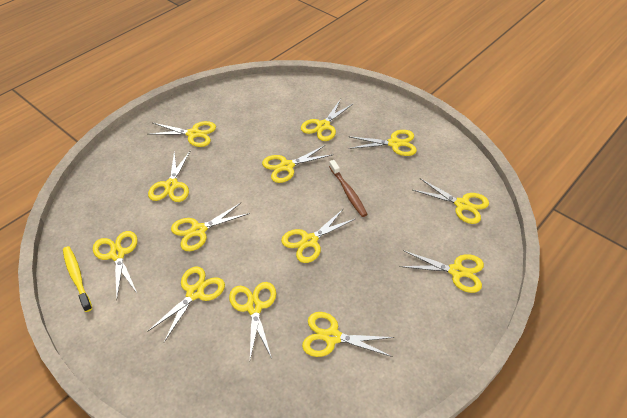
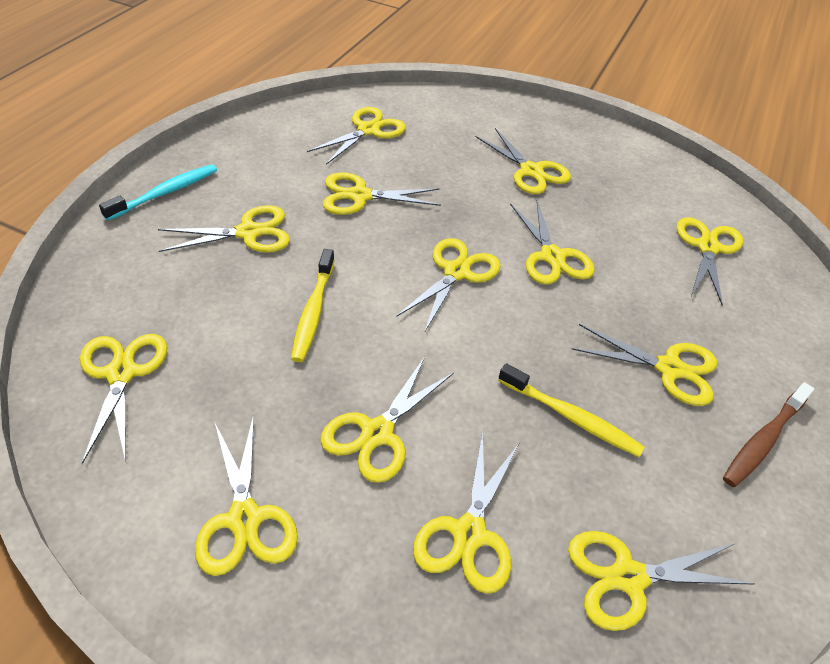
turquoise toothbrush: 0 -> 1
yellow toothbrush: 1 -> 2

